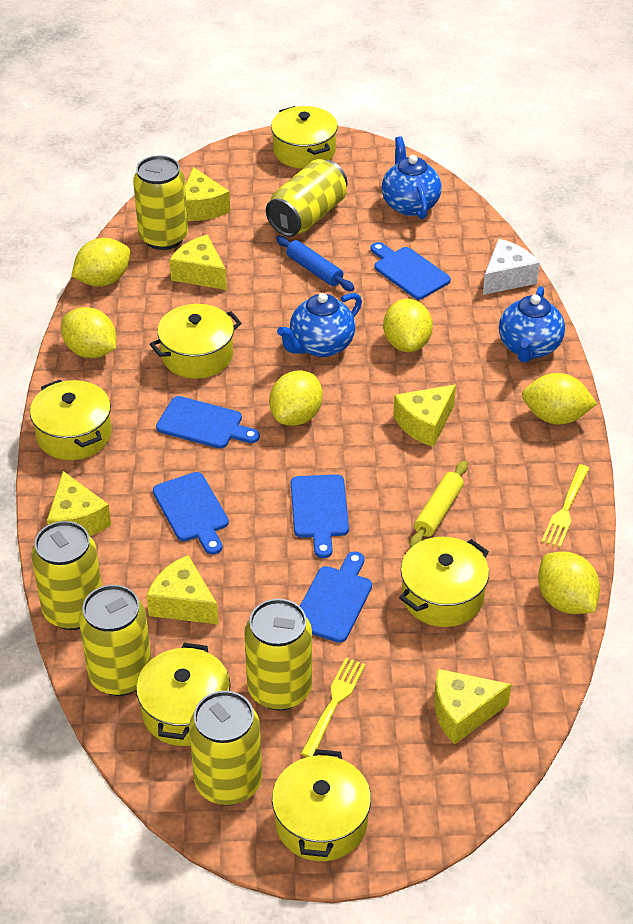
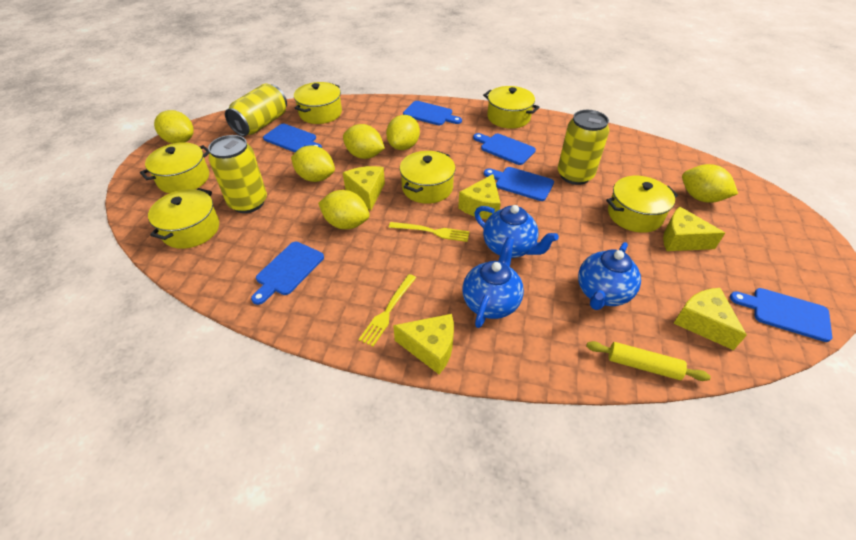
blue cutting board: 5 -> 6
blue rolling pin: 1 -> 0
white cheese: 1 -> 0
yellow can: 6 -> 3
yellow cheese: 6 -> 5

